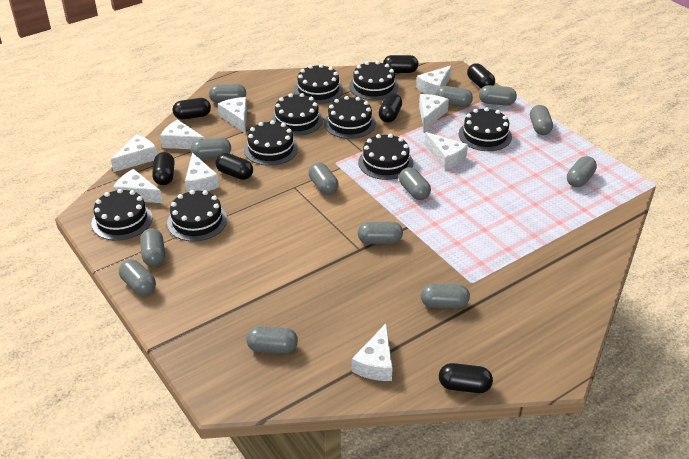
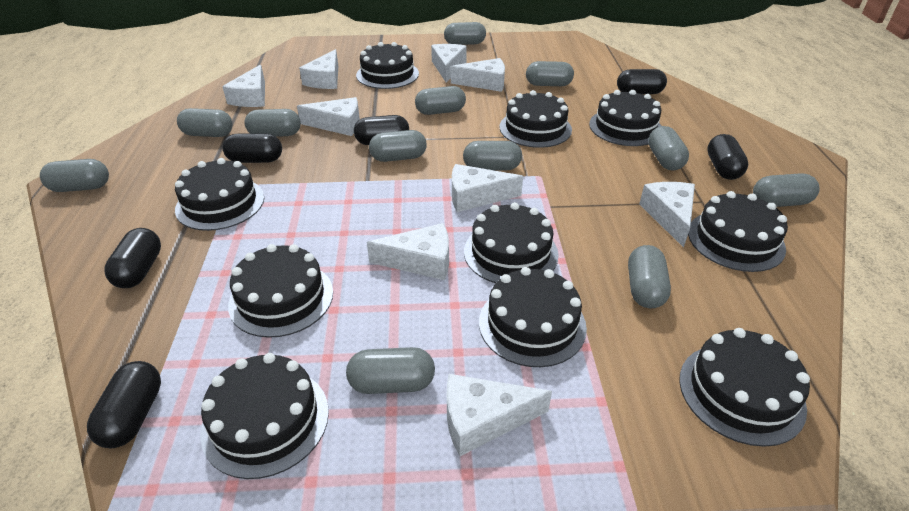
black cake: 9 -> 10
black capsule: 7 -> 6
grey capsule: 13 -> 12

